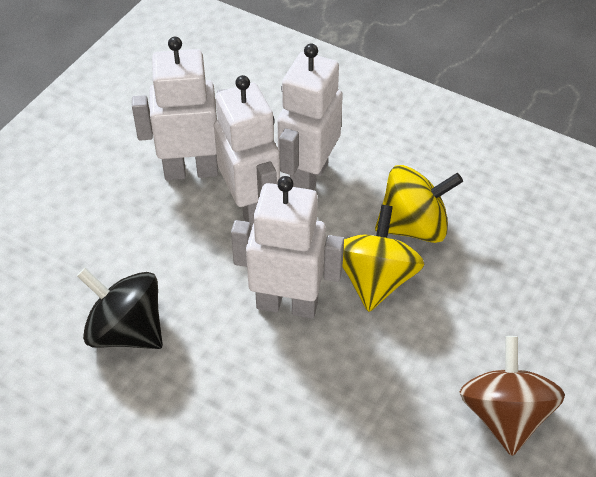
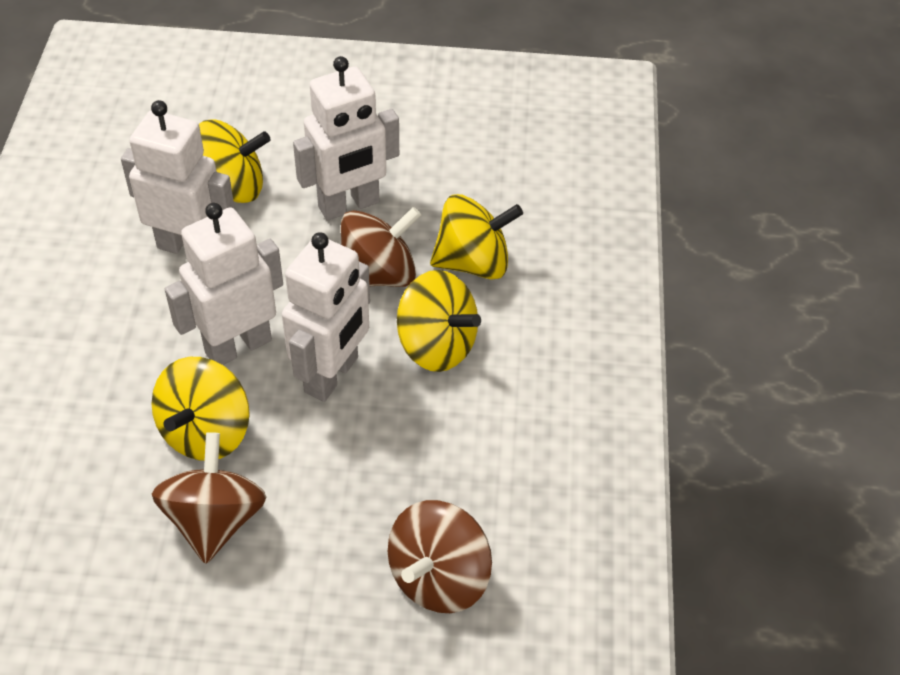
black spinning top: 1 -> 0
brown spinning top: 1 -> 3
yellow spinning top: 2 -> 4

